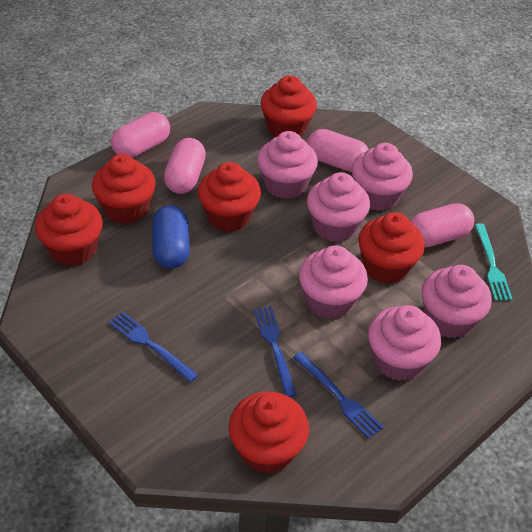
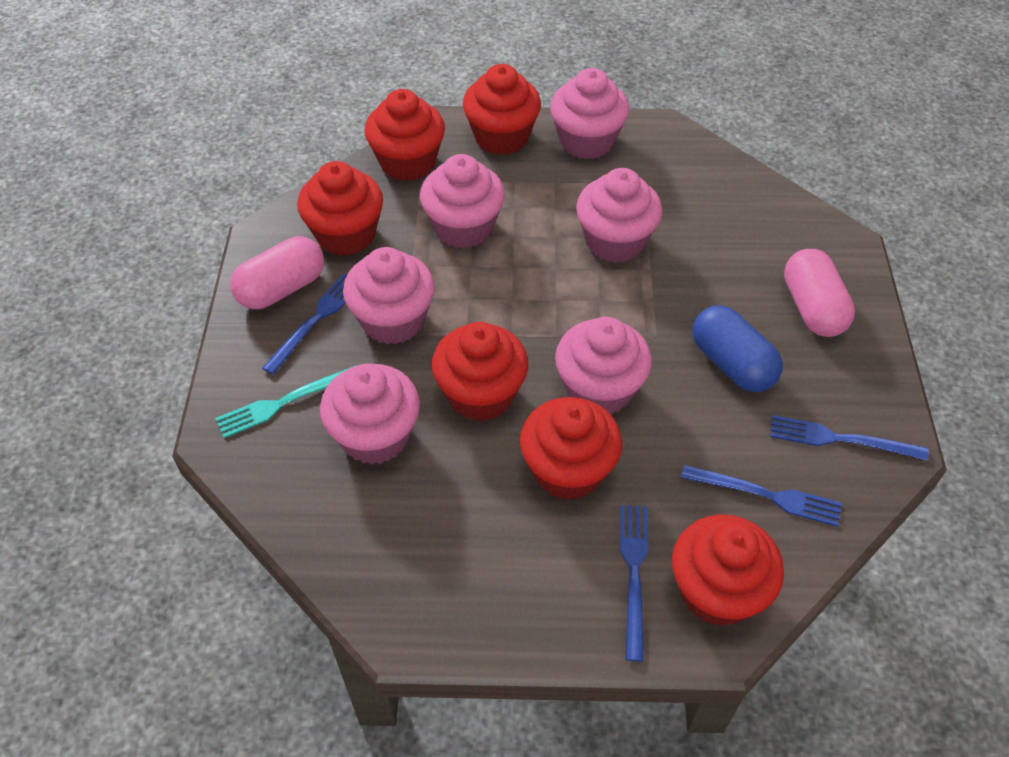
blue fork: 3 -> 4
pink capsule: 4 -> 2

